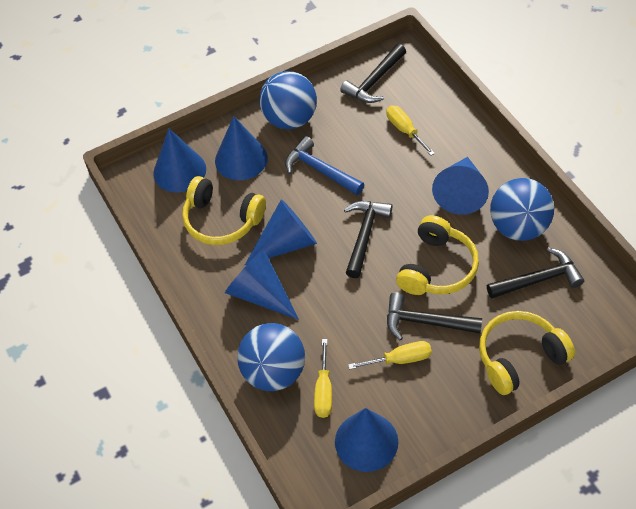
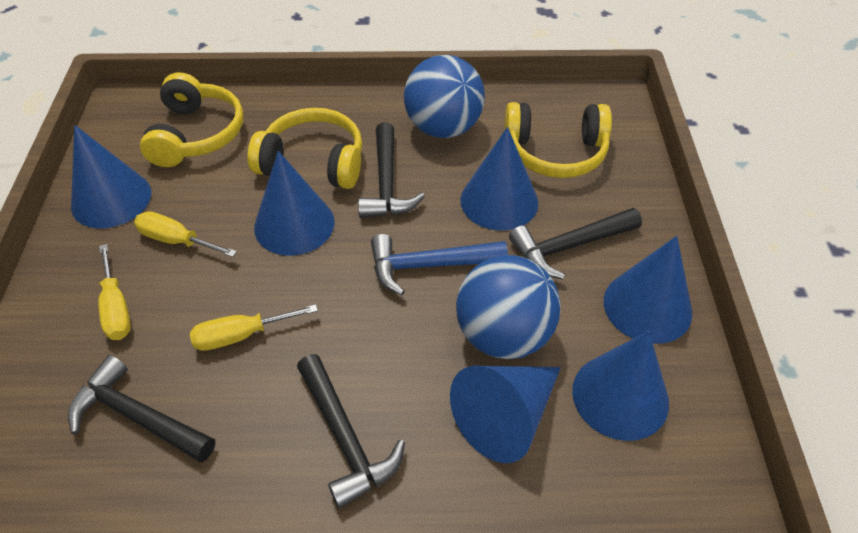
blue ball: 3 -> 2

